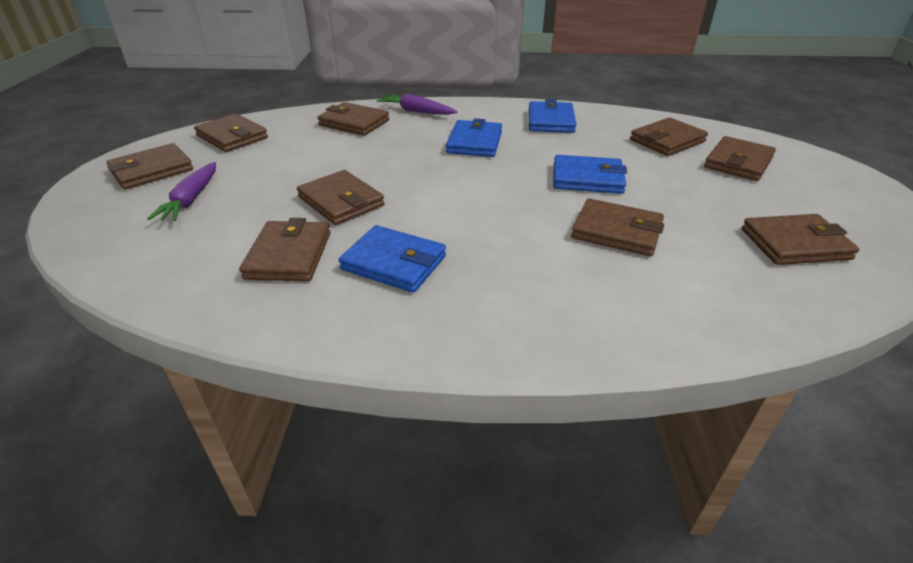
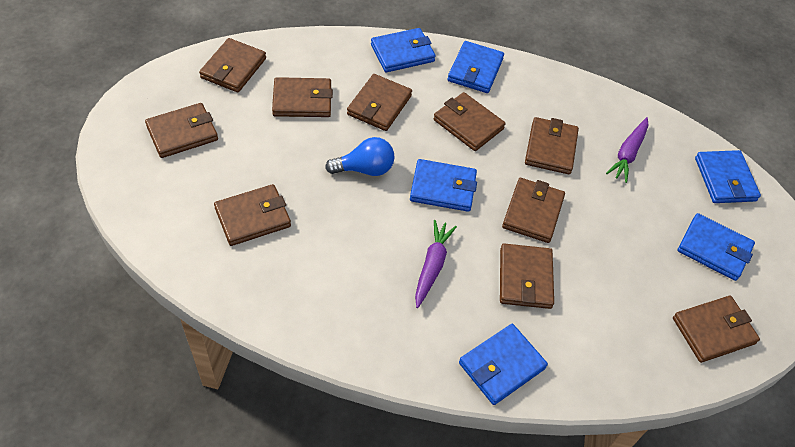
blue light bulb: 0 -> 1
blue wallet: 4 -> 6
brown wallet: 9 -> 10

